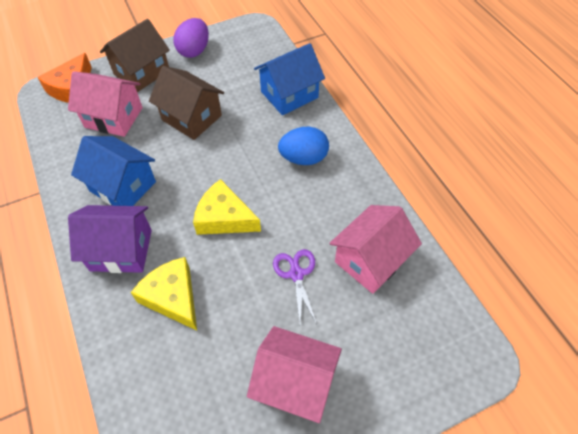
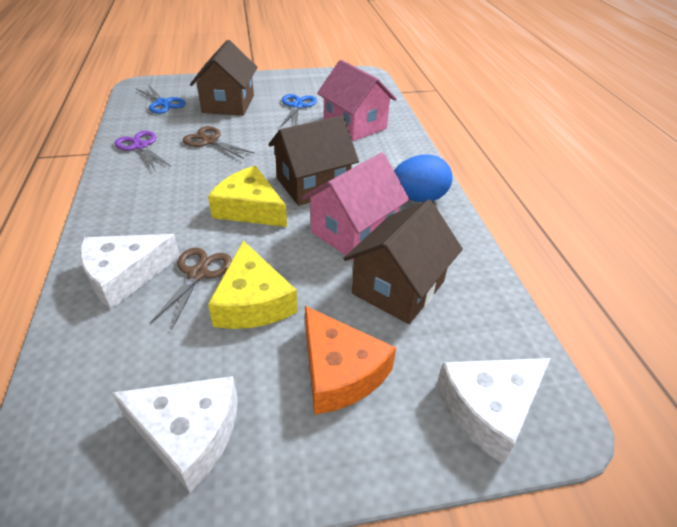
blue house: 2 -> 0
blue scissors: 0 -> 2
brown house: 2 -> 3
brown scissors: 0 -> 2
pink house: 3 -> 2
purple egg: 1 -> 0
purple house: 1 -> 0
white cheese: 0 -> 3

